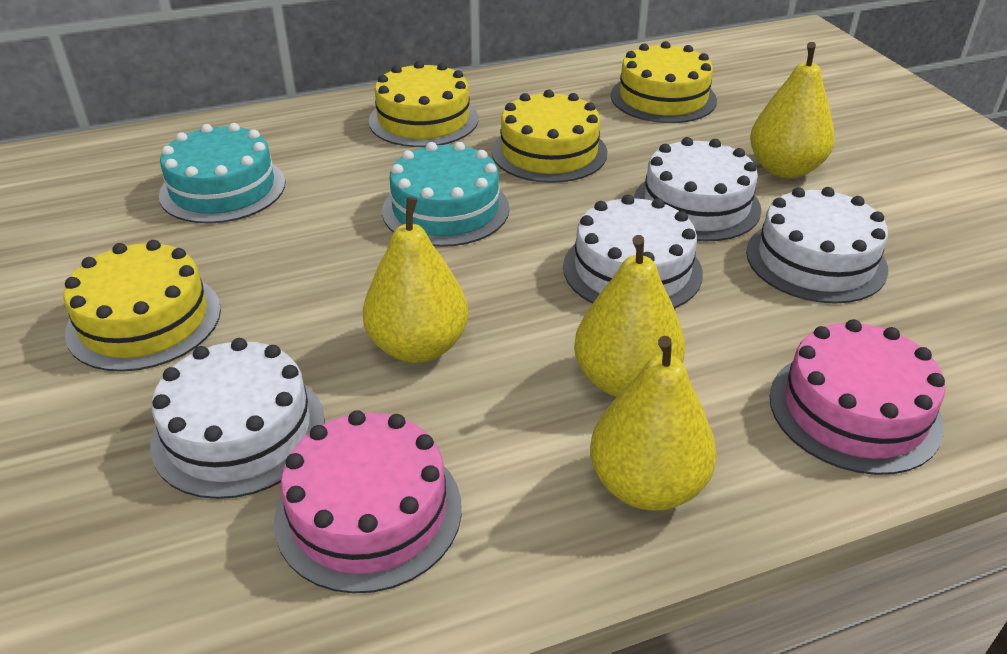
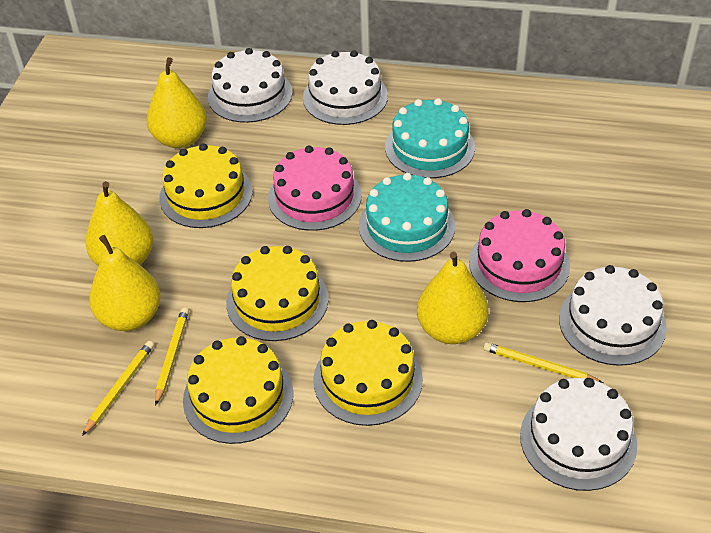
yellow pencil: 0 -> 3

